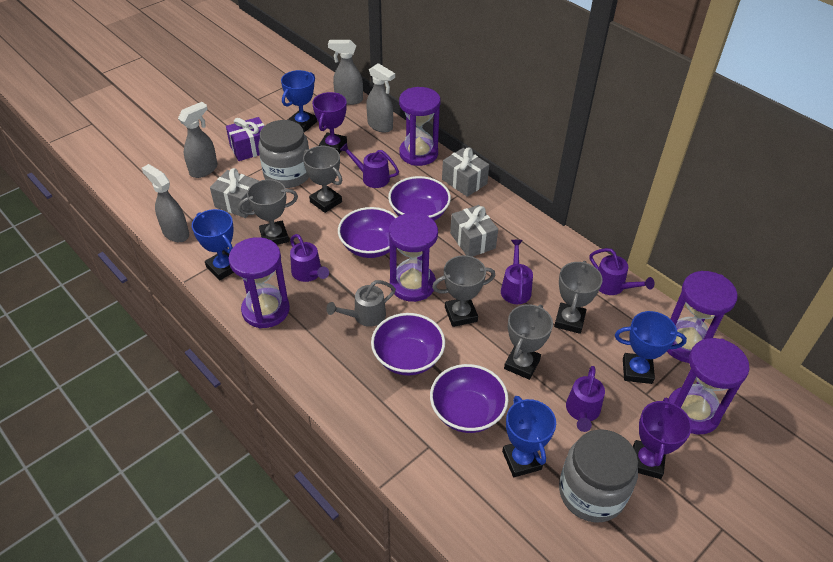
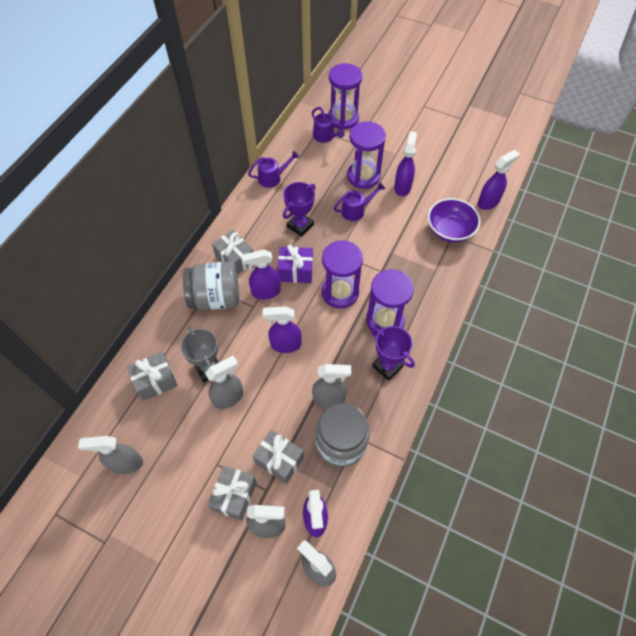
blue trophy: 4 -> 0
grey gift: 3 -> 4
grey spray bottle: 4 -> 5
grey trophy: 5 -> 1
grey watering can: 1 -> 0
purple bowl: 4 -> 1
purple hourglass: 5 -> 4
purple spray bottle: 0 -> 5
purple watering can: 5 -> 3

